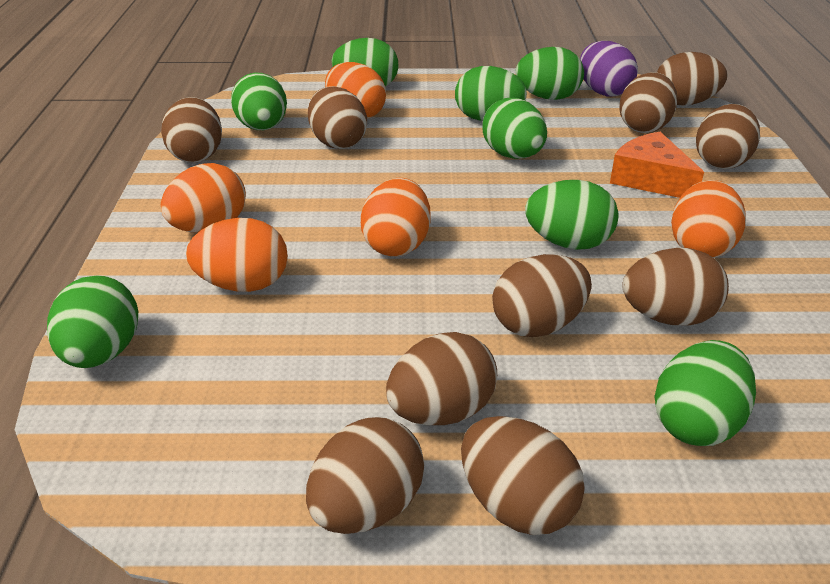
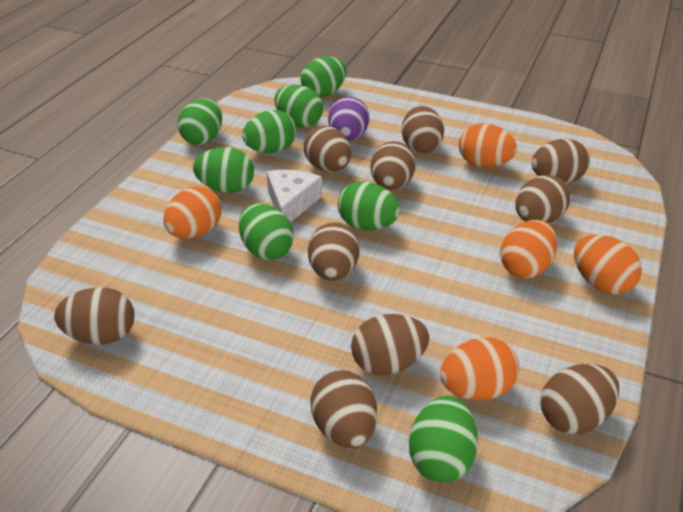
orange cheese: 1 -> 0
white cheese: 0 -> 1

